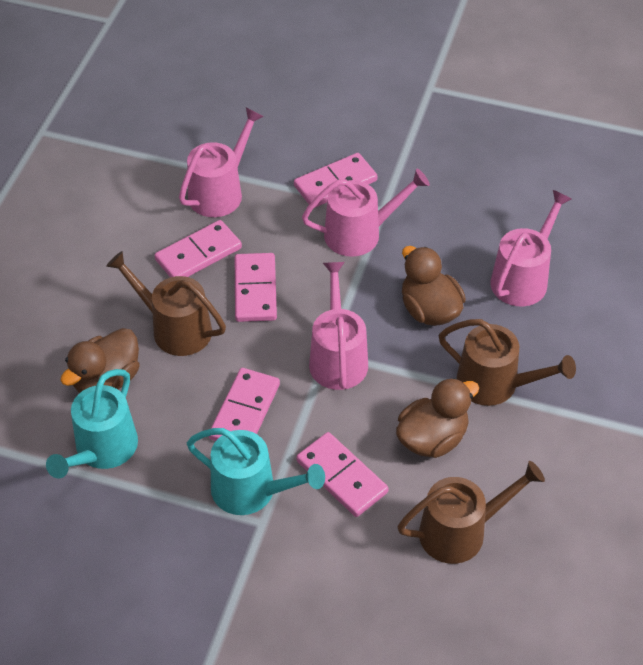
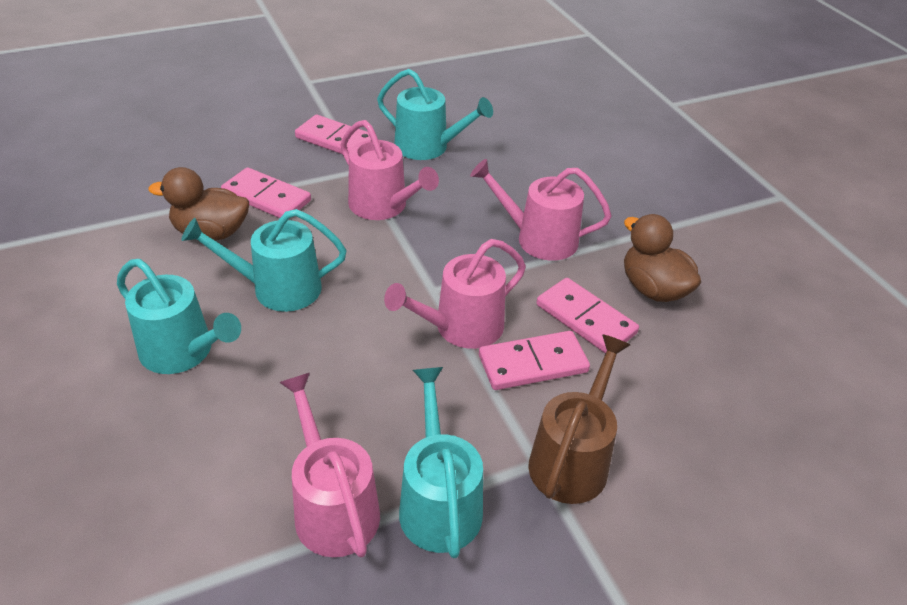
brown duck: 3 -> 2
brown watering can: 3 -> 1
pink domino: 5 -> 4
turquoise watering can: 2 -> 4

